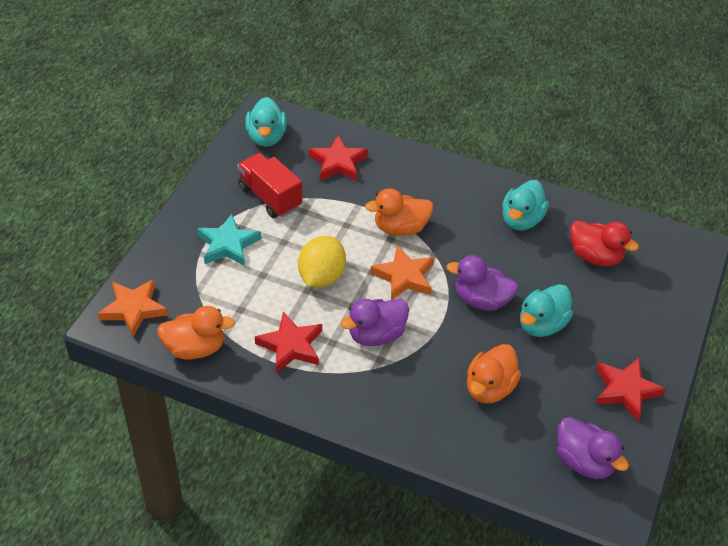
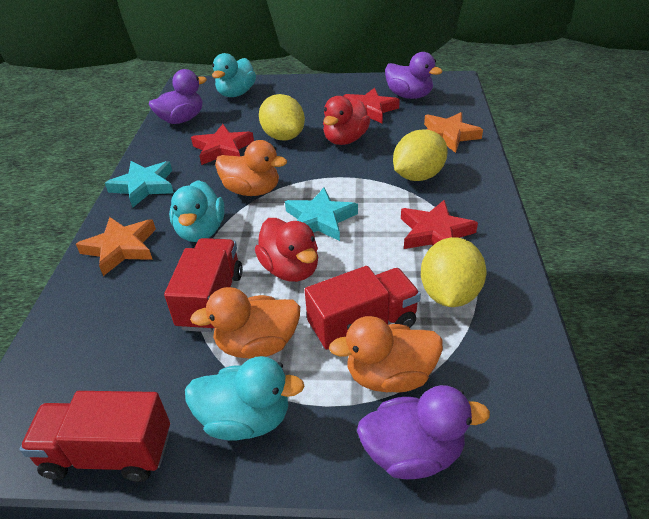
red duck: 1 -> 2
red truck: 1 -> 3
turquoise star: 1 -> 2
yellow lemon: 1 -> 3

